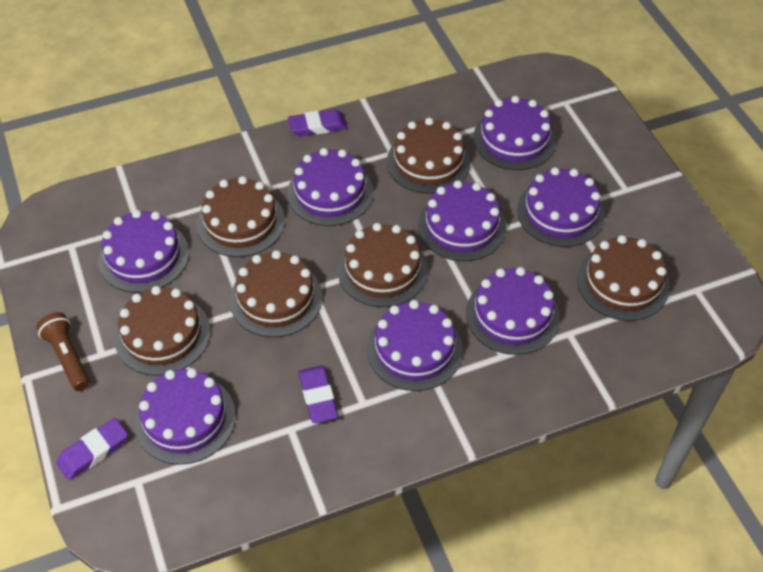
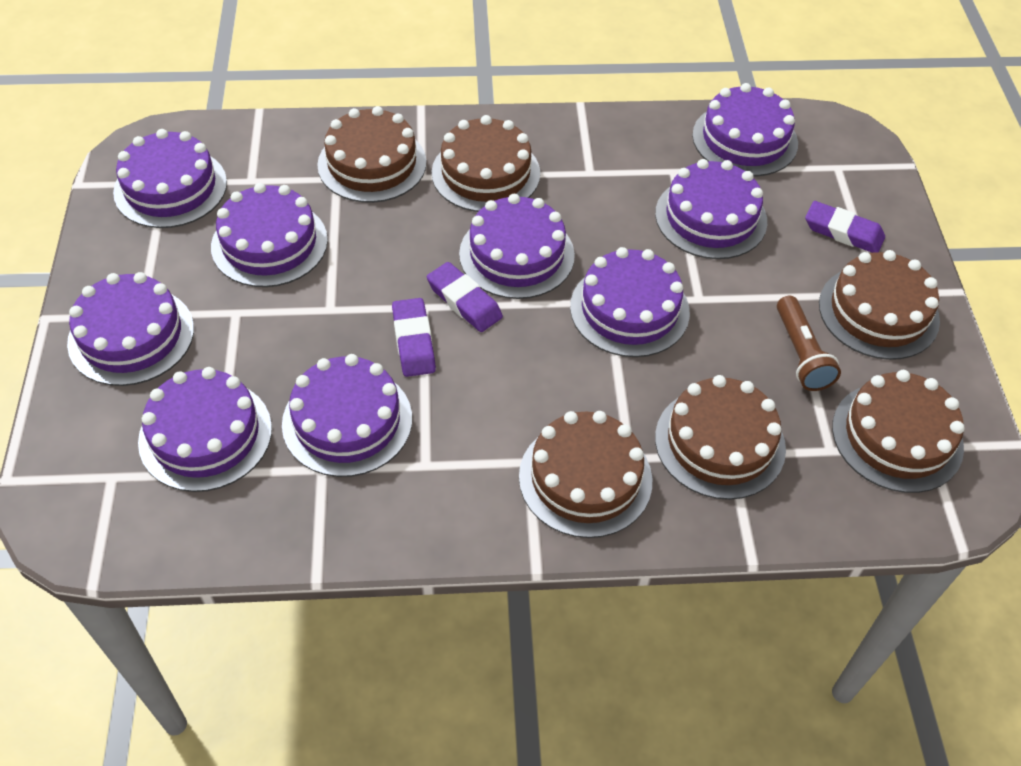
purple cake: 8 -> 9

